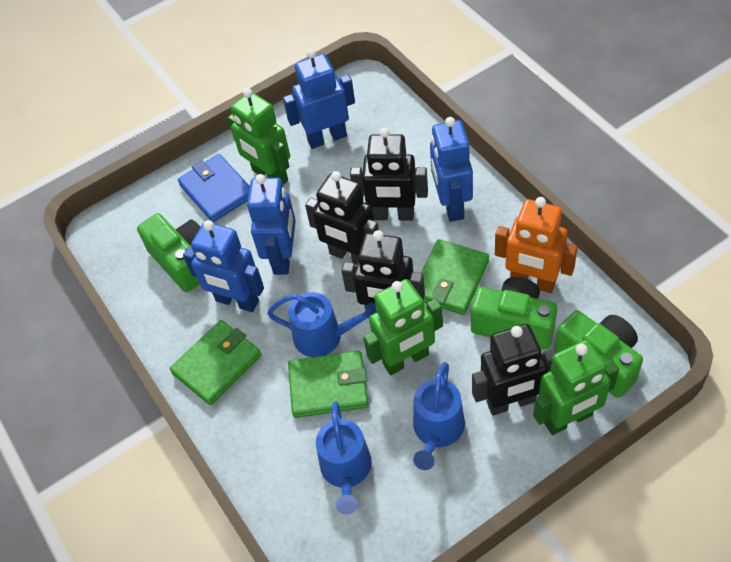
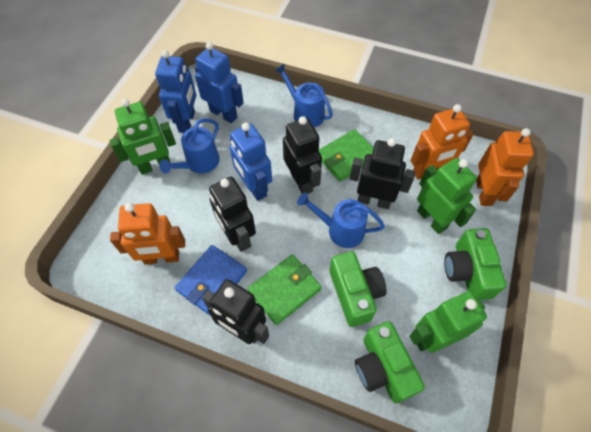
blue robot: 4 -> 3
green wallet: 3 -> 2
orange robot: 1 -> 3

